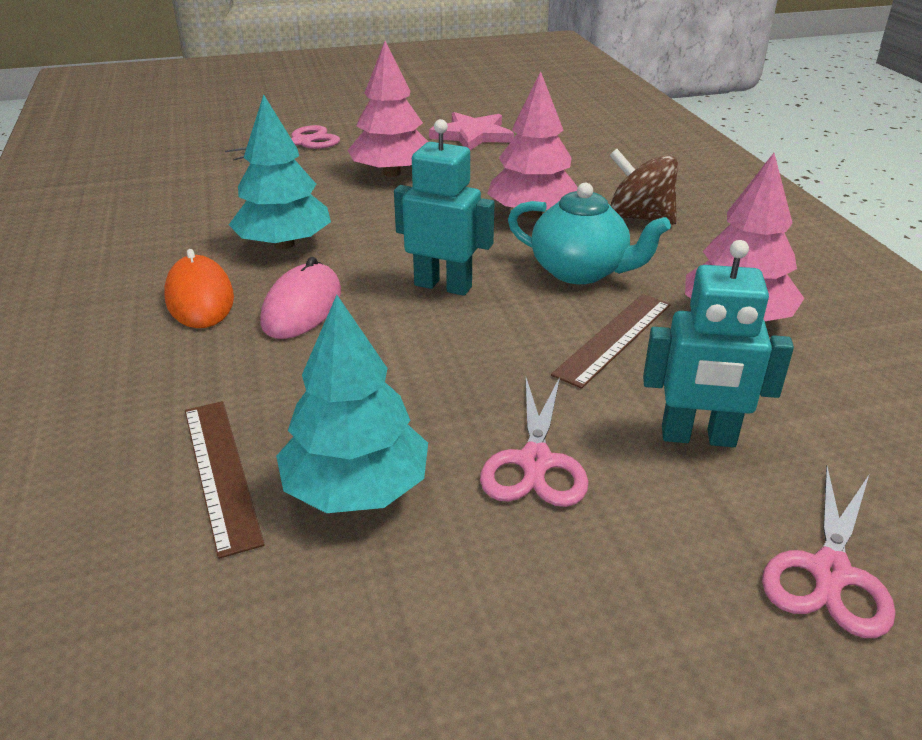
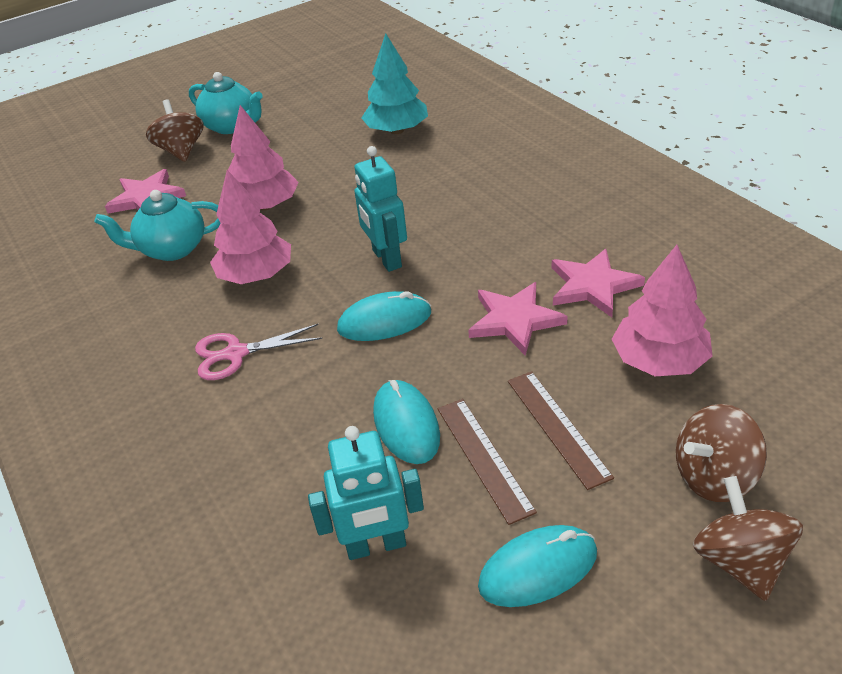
brown spinning top: 1 -> 3
orange mouse: 1 -> 0
pink mouse: 1 -> 0
pink scissors: 3 -> 1
pink star: 1 -> 3
turquoise mouse: 0 -> 3
turquoise teapot: 1 -> 2
turquoise tree: 2 -> 1

